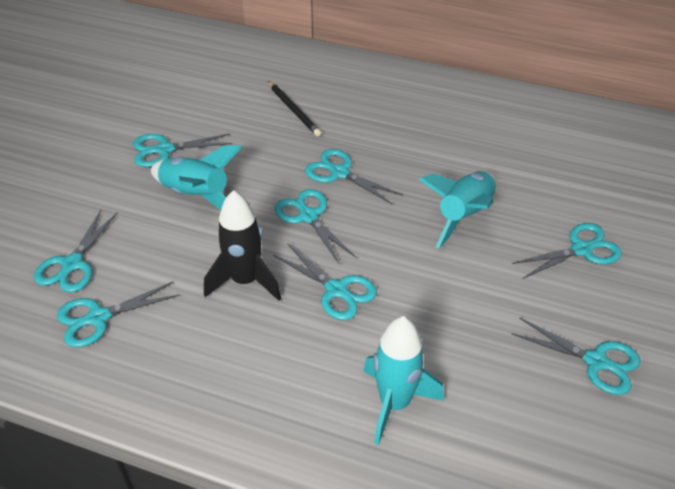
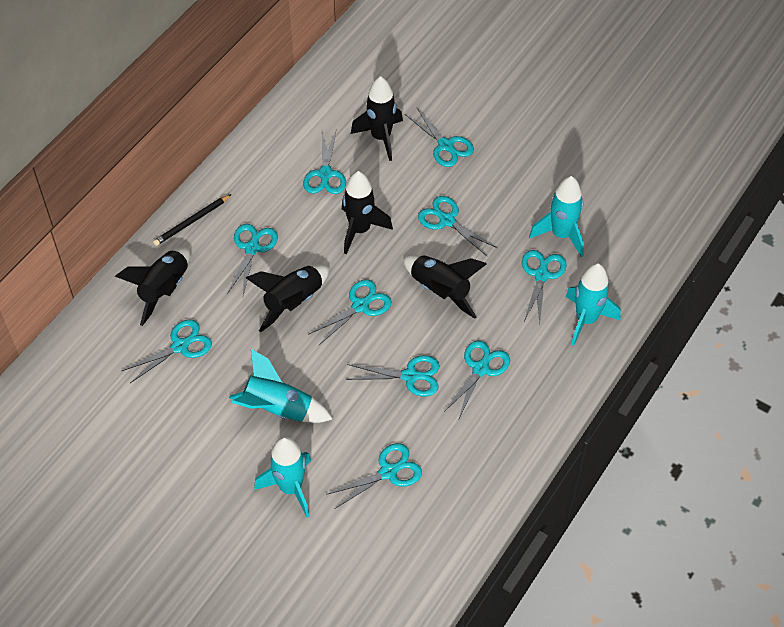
black rocket: 1 -> 5
turquoise rocket: 3 -> 4
turquoise scissors: 8 -> 10

